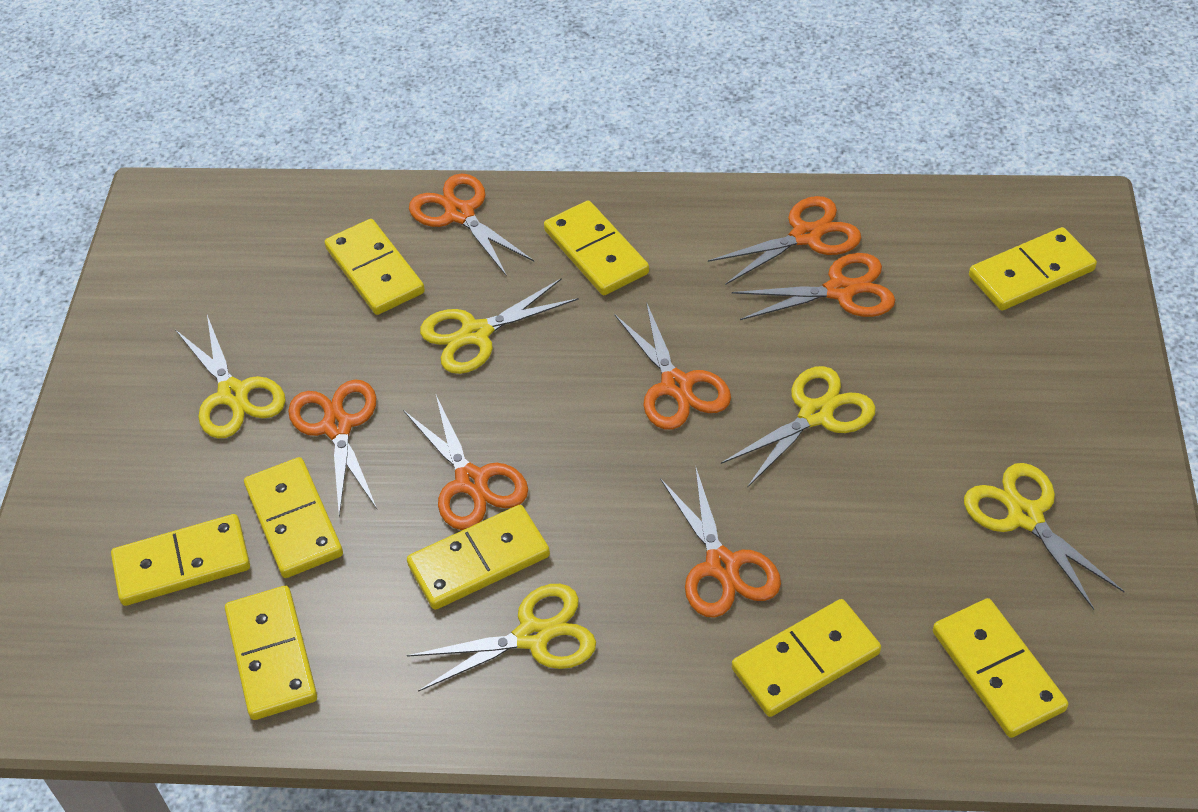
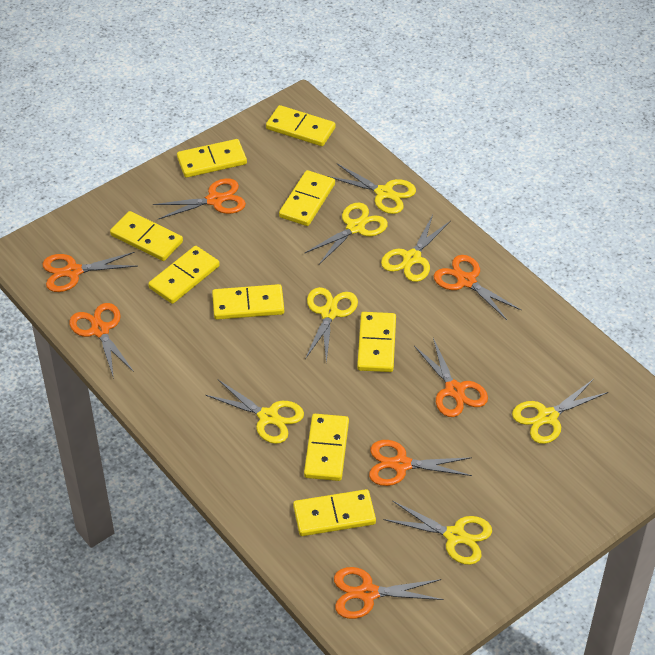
yellow scissors: 5 -> 7

